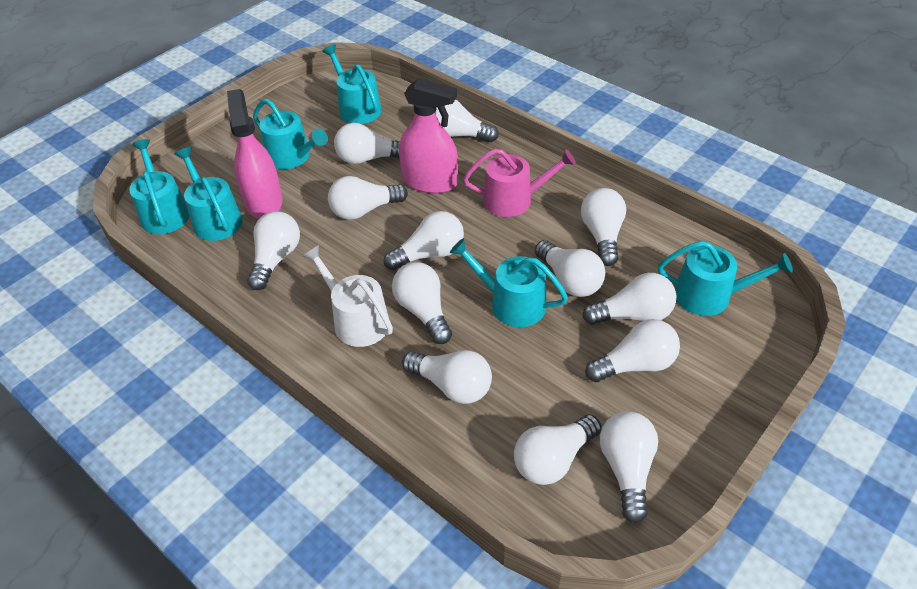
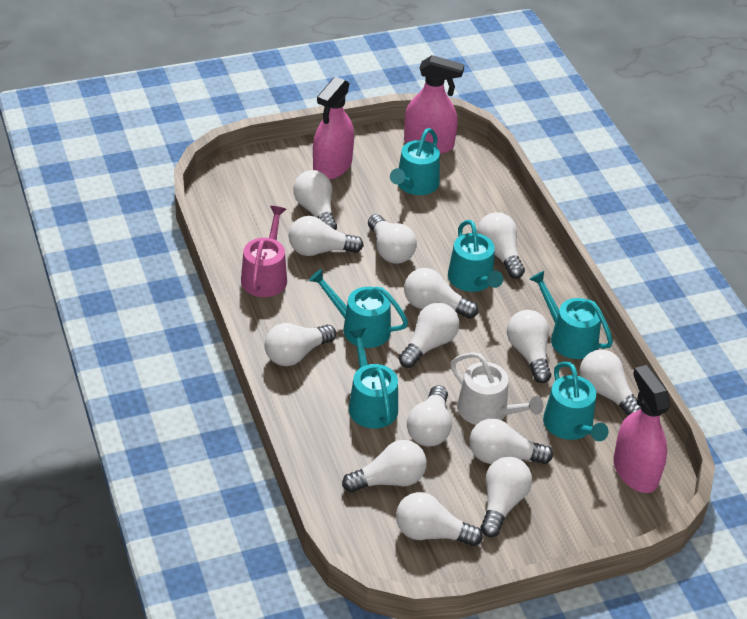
pink spray bottle: 2 -> 3
white light bulb: 13 -> 14

